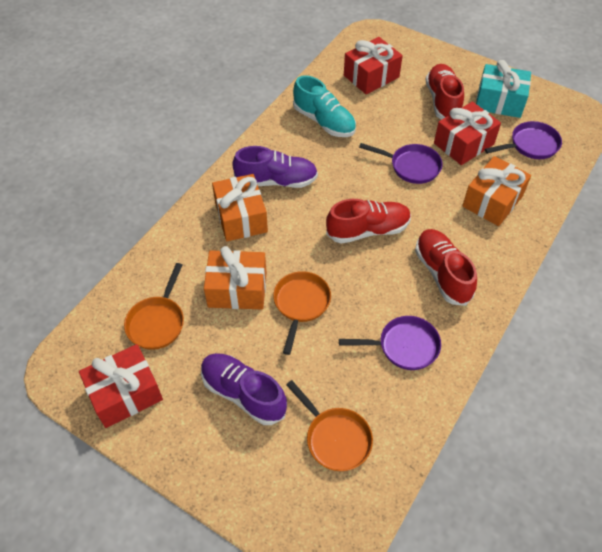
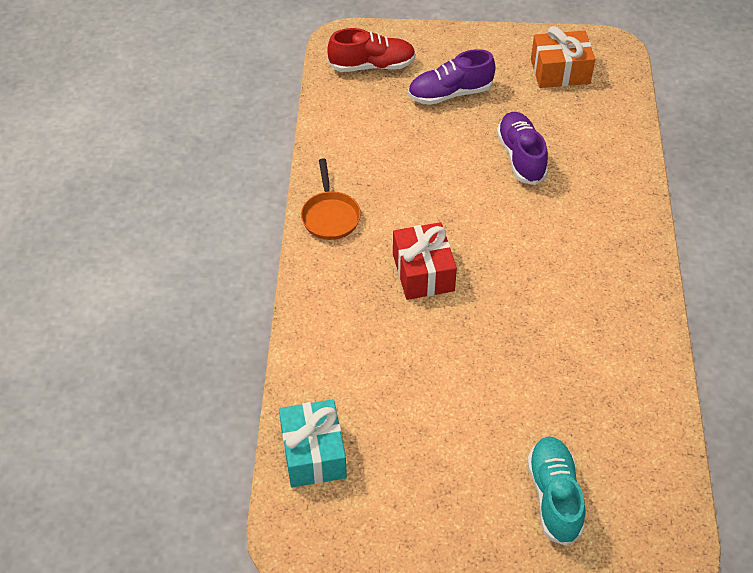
orange gift: 3 -> 1
orange pan: 3 -> 1
purple pan: 3 -> 0
red gift: 3 -> 1
red shoe: 3 -> 1

